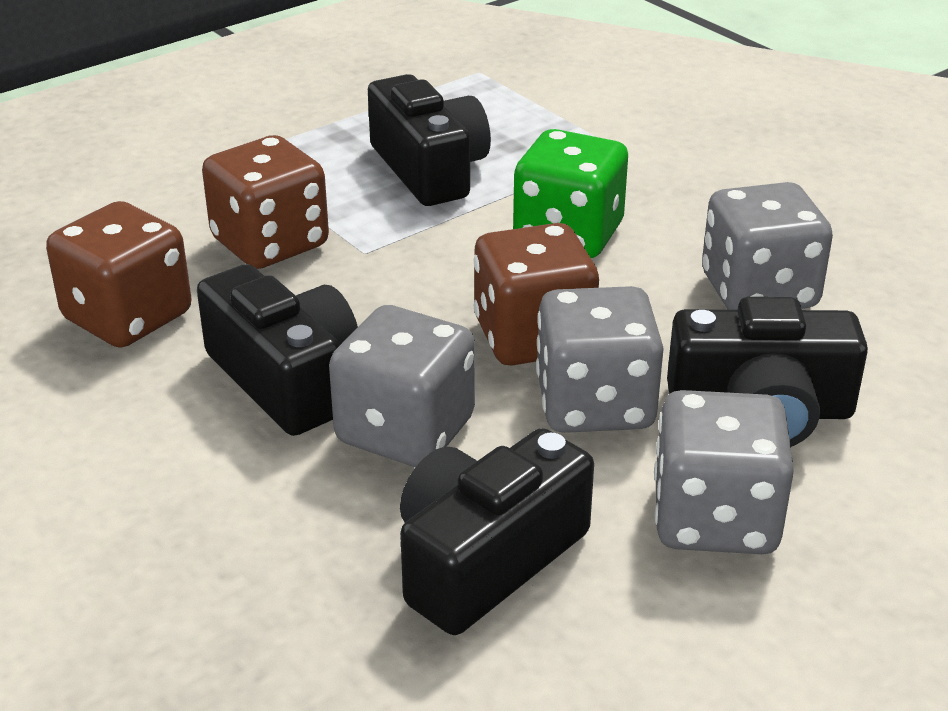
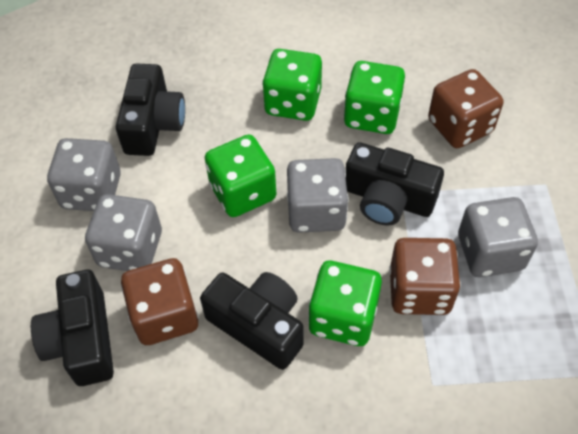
green dice: 1 -> 4

